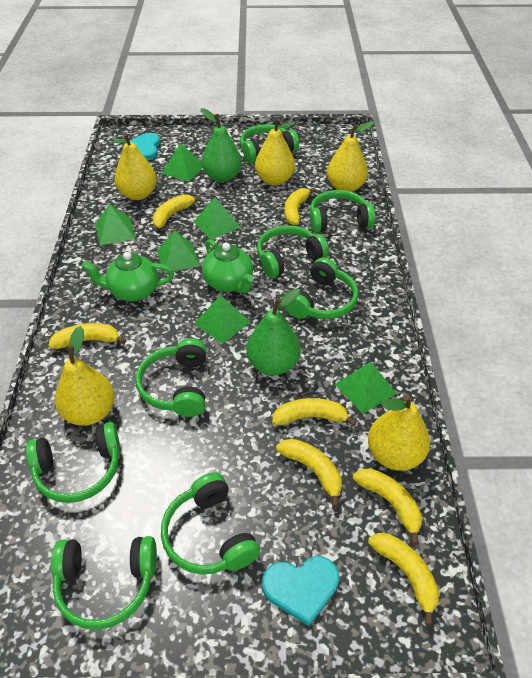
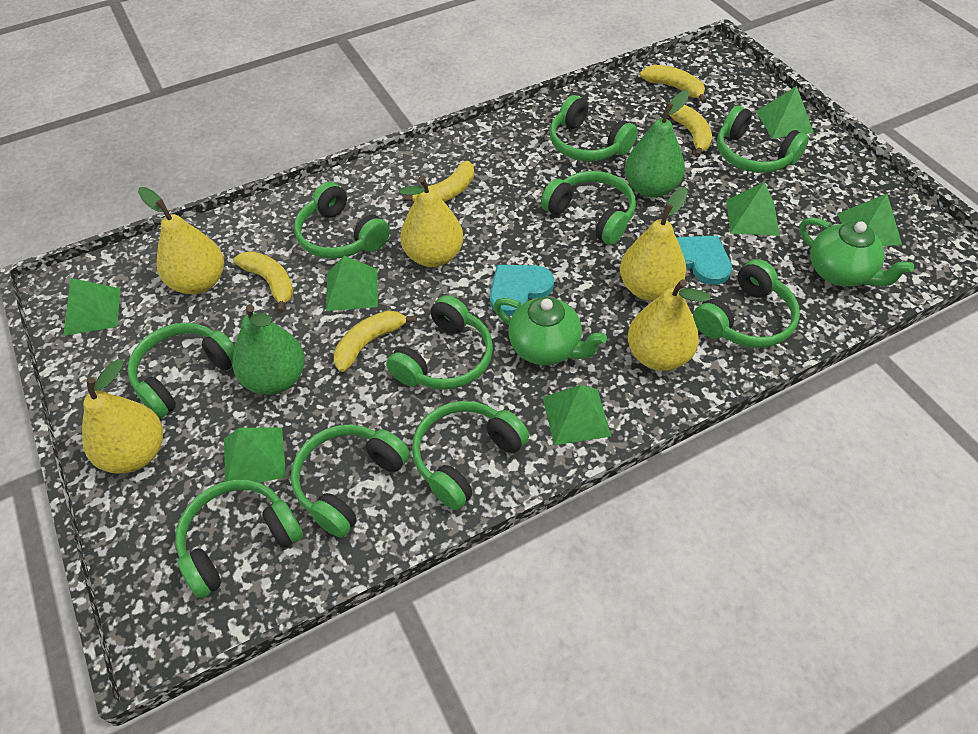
green headphones: 8 -> 10
green pyramid: 6 -> 7
yellow banana: 7 -> 5

